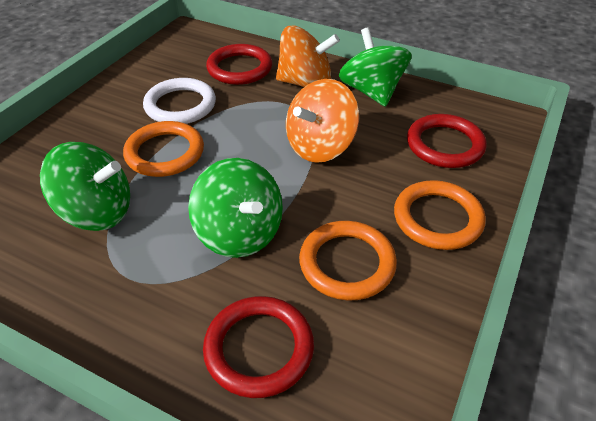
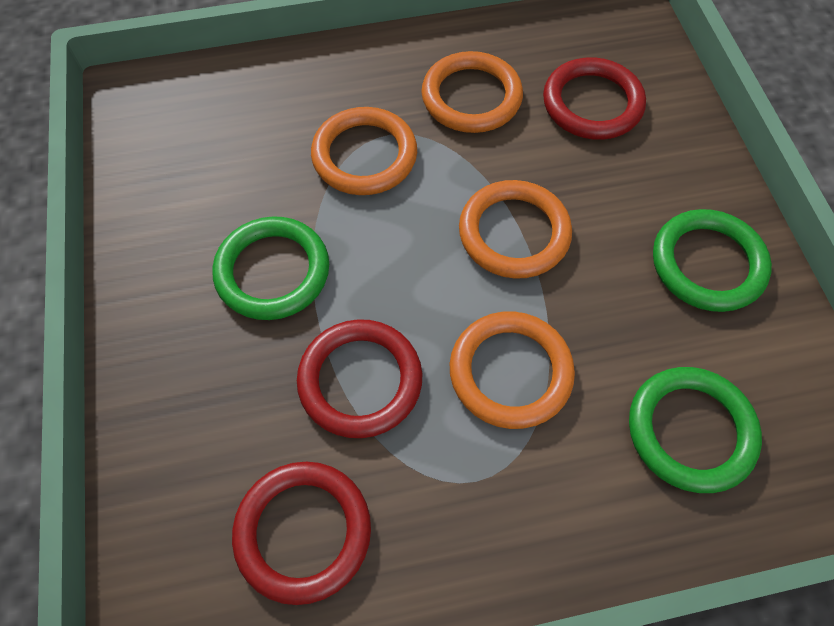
green ring: 0 -> 3
green spinning top: 3 -> 0
orange ring: 3 -> 4
orange spinning top: 2 -> 0
white ring: 1 -> 0

